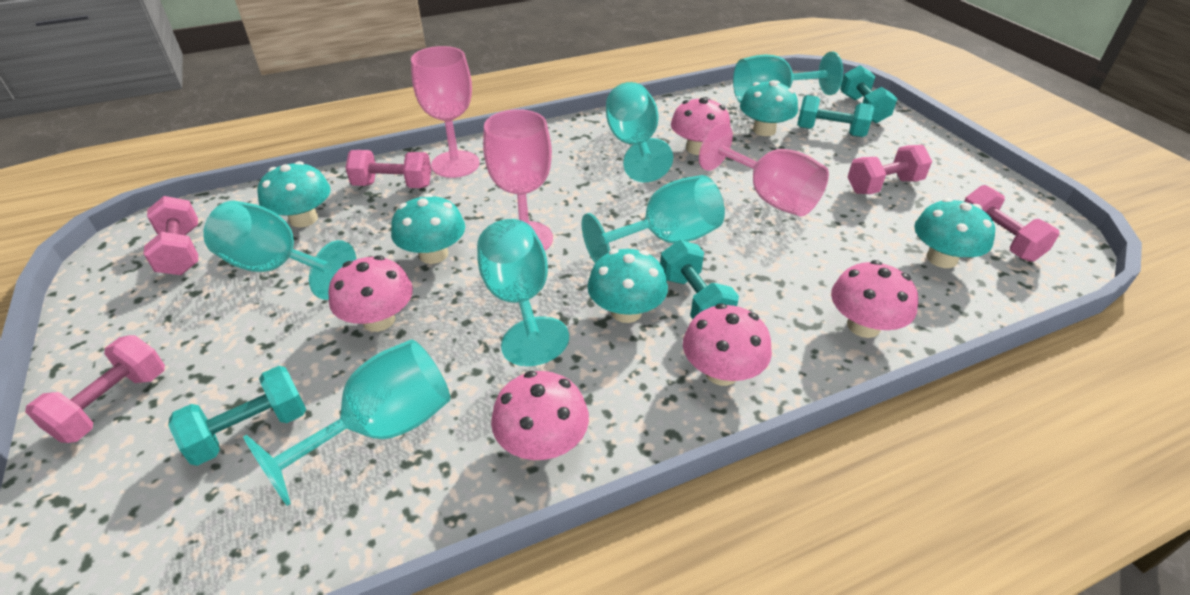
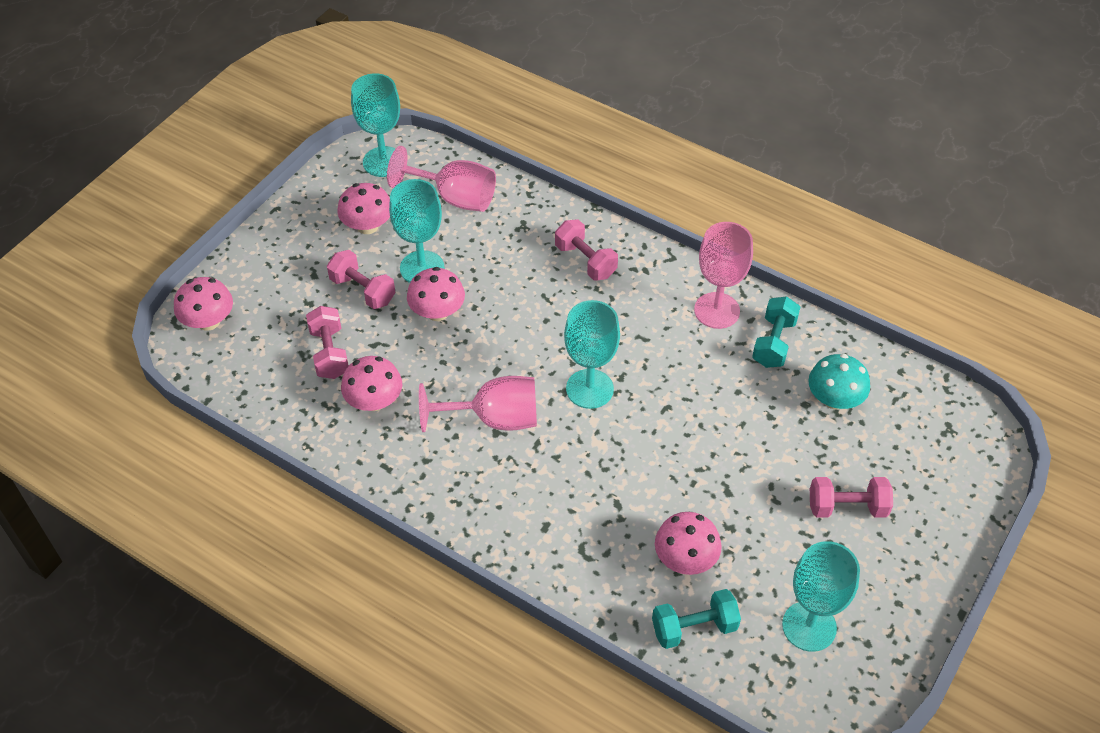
pink dumbbell: 5 -> 4
turquoise dumbbell: 4 -> 2
turquoise goblet: 6 -> 4
turquoise mushroom: 5 -> 1

